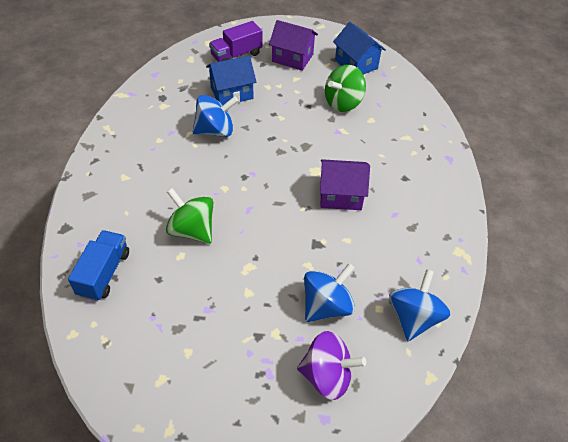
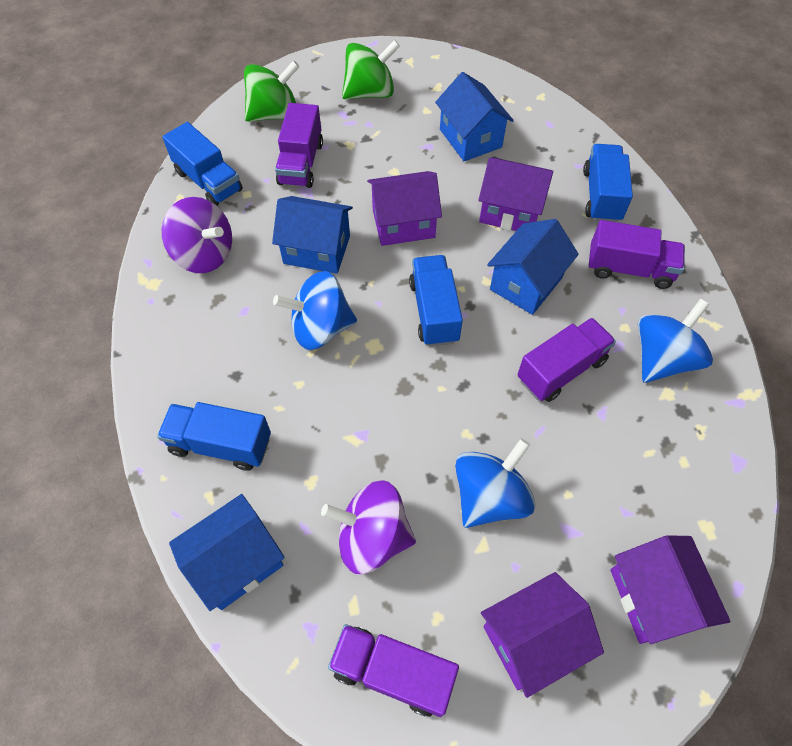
blue house: 2 -> 4
blue truck: 1 -> 4
purple house: 2 -> 4
purple spinning top: 1 -> 2
purple truck: 1 -> 4

